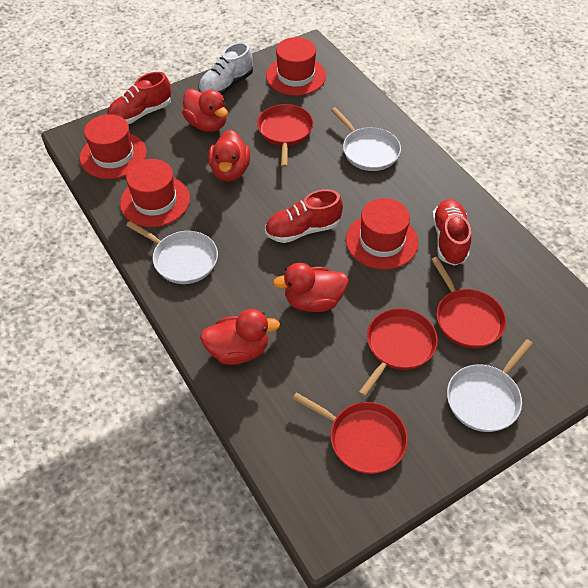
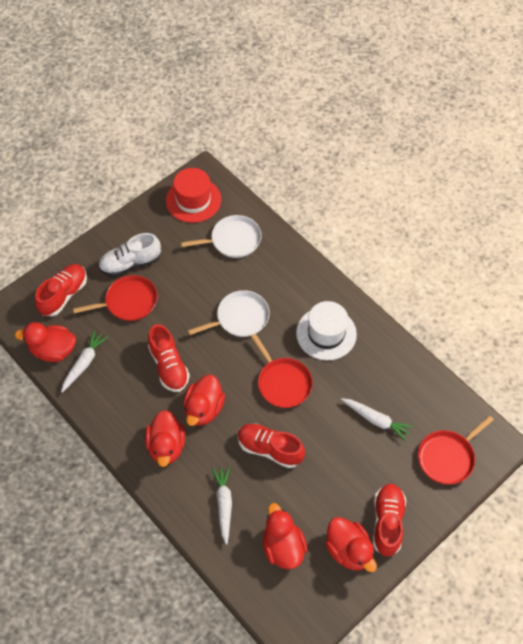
red duck: 4 -> 5
red hat: 4 -> 1
red pan: 4 -> 3
red shoe: 3 -> 4
white carrot: 0 -> 3
white hat: 0 -> 1
white pan: 3 -> 2

